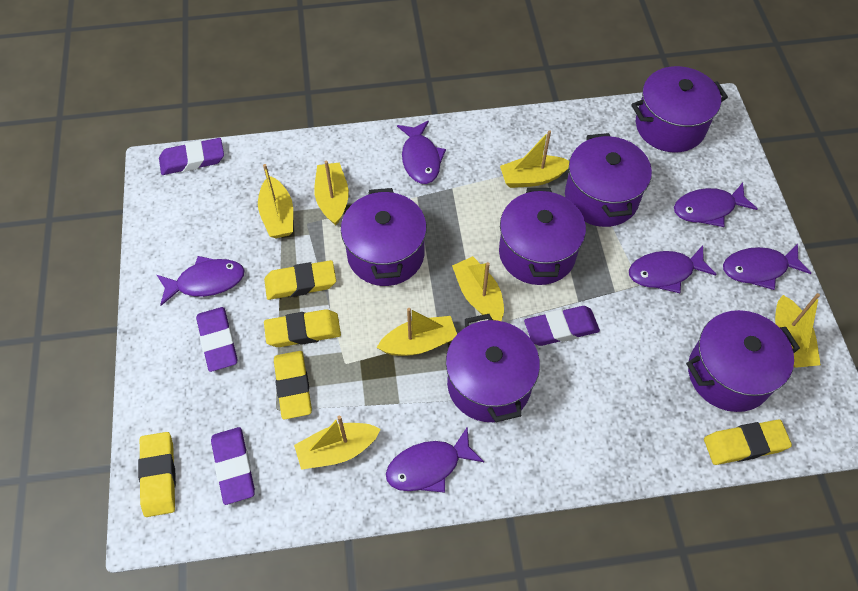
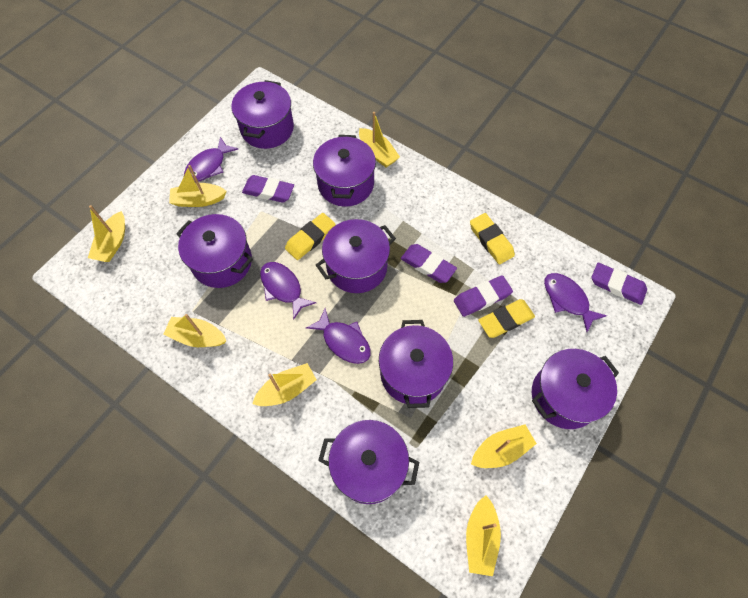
purple fish: 6 -> 4
purple pot: 6 -> 7
yellow eraser: 5 -> 3

